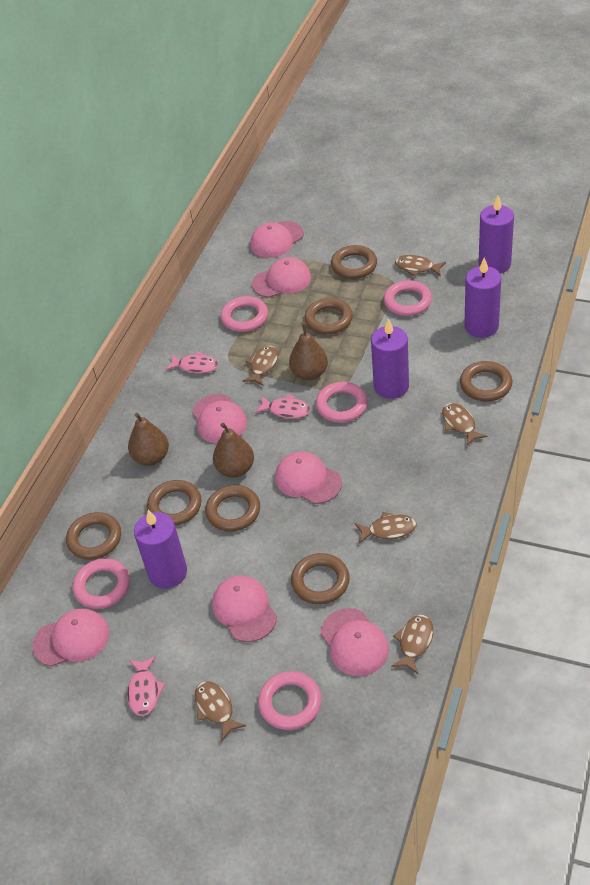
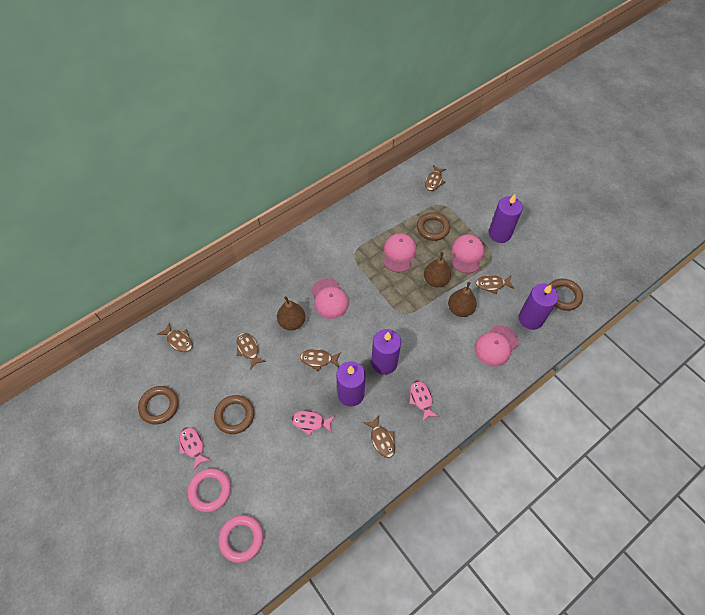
brown ring: 7 -> 4
pink cap: 7 -> 4
pink ring: 5 -> 2

